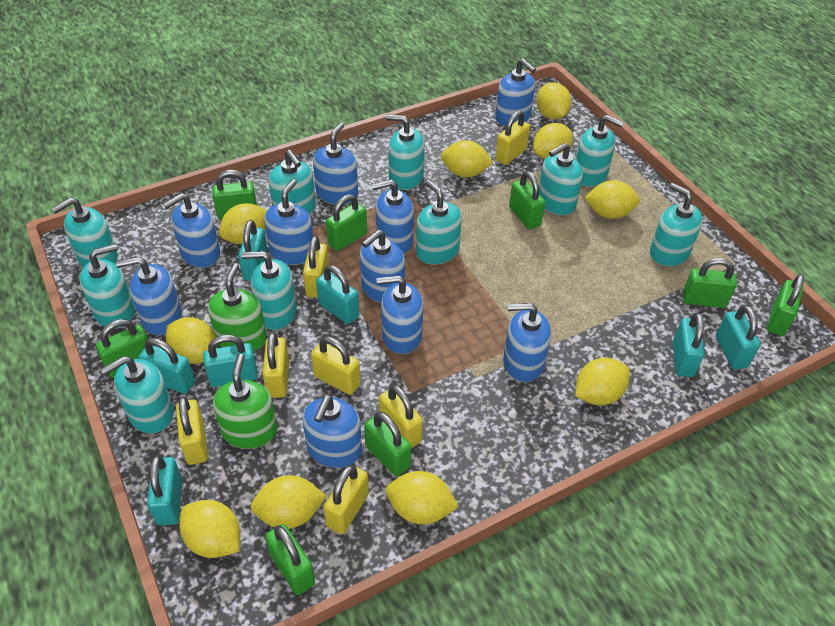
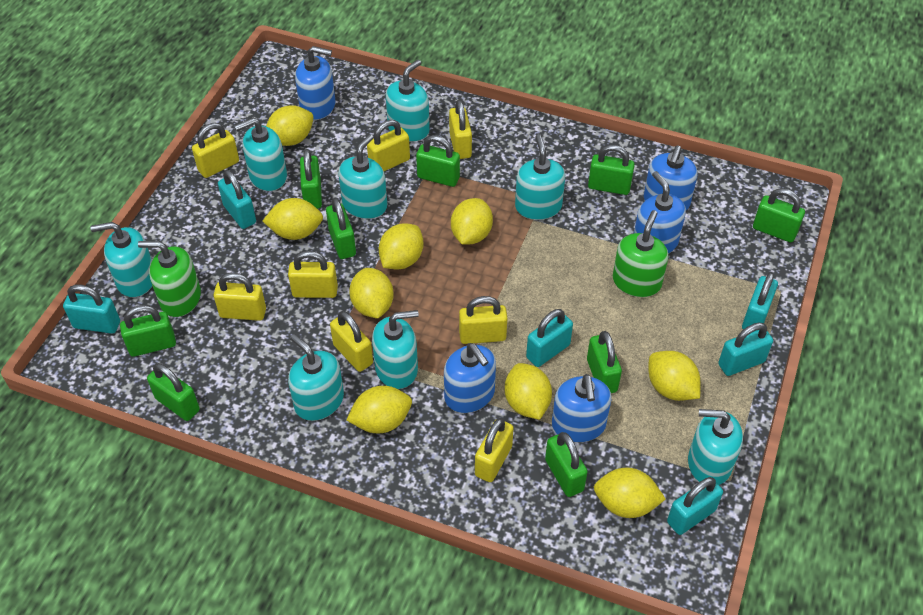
blue soap dispenser: 10 -> 5
green padlock: 8 -> 9
turquoise padlock: 7 -> 6
turquoise soap dispenser: 10 -> 8
yellow lemon: 10 -> 9
yellow padlock: 7 -> 8

